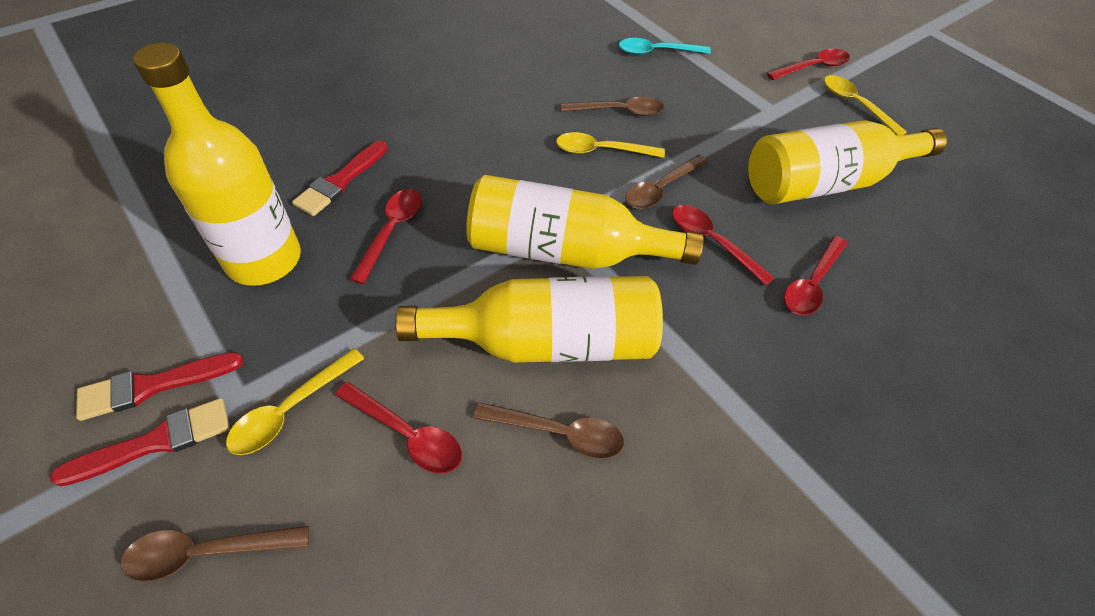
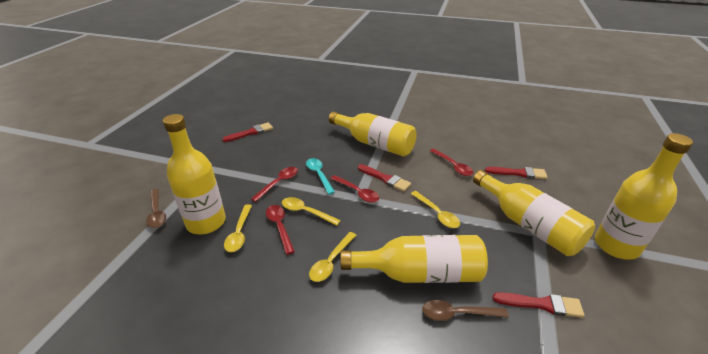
brown spoon: 4 -> 2
red brush: 3 -> 4
red spoon: 5 -> 4
yellow bottle: 4 -> 5
yellow spoon: 3 -> 4

